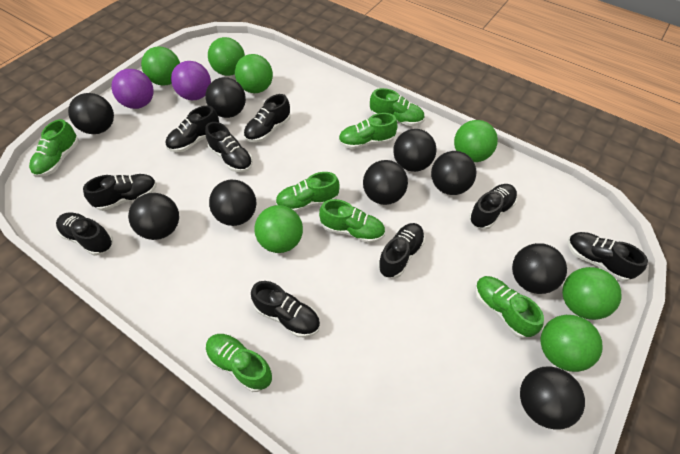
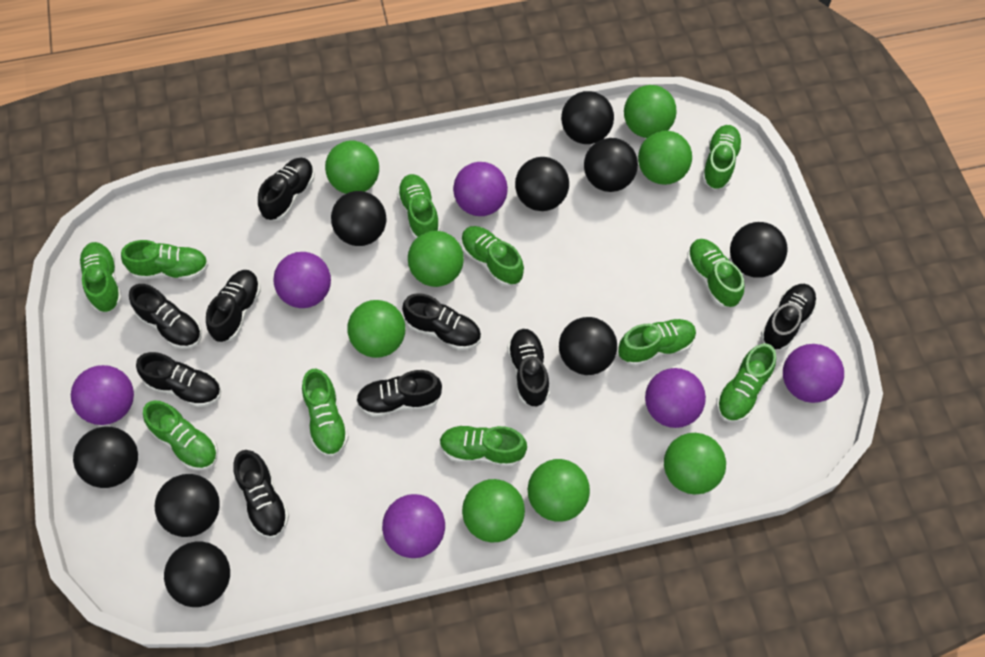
green ball: 7 -> 8
green shoe: 7 -> 11
purple ball: 2 -> 6

